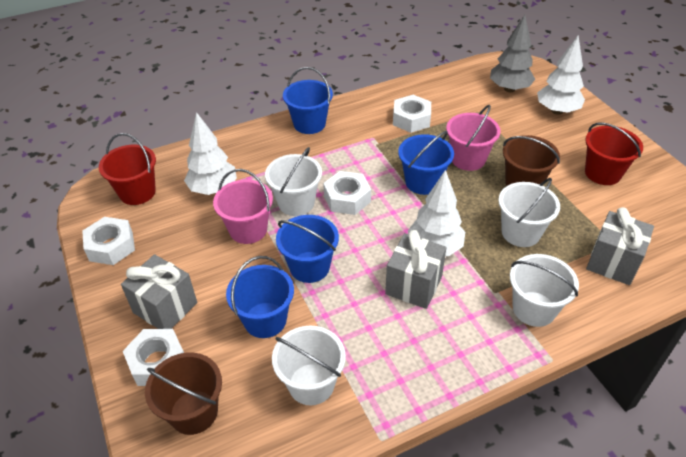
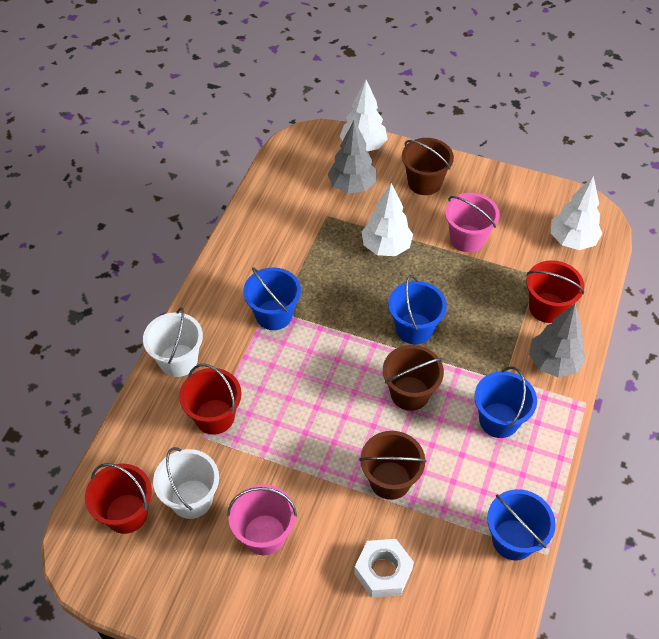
brown bucket: 2 -> 3
grey gift: 3 -> 0
grey tree: 1 -> 2
red bucket: 2 -> 3
white bucket: 4 -> 2
white nut: 4 -> 1

